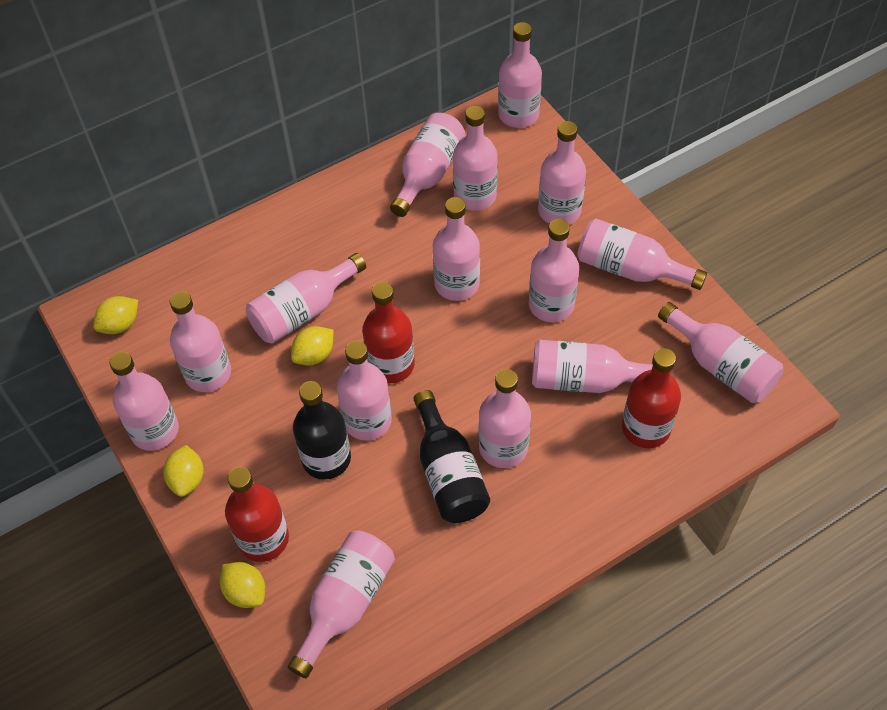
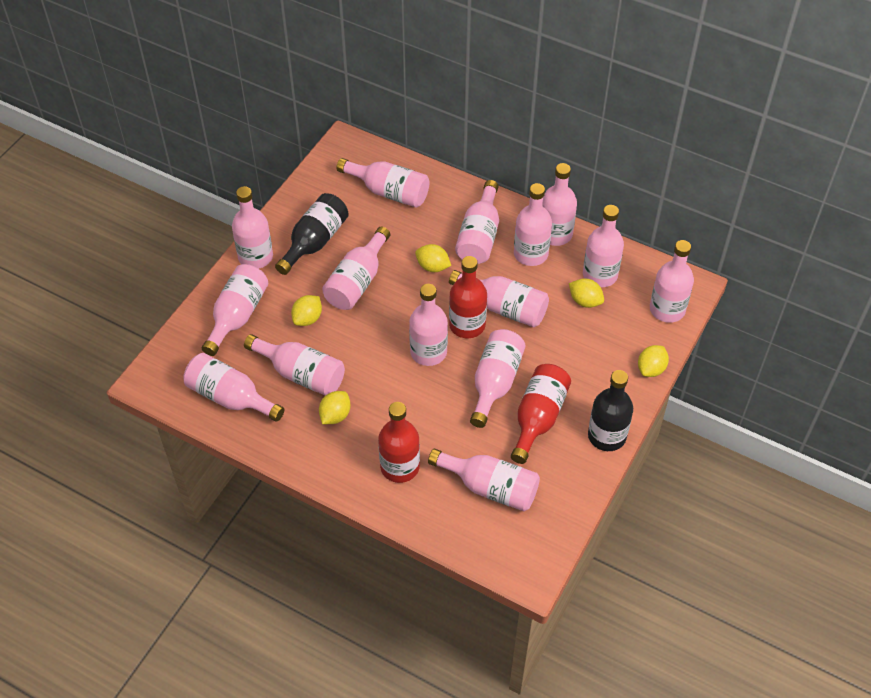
yellow lemon: 4 -> 5

